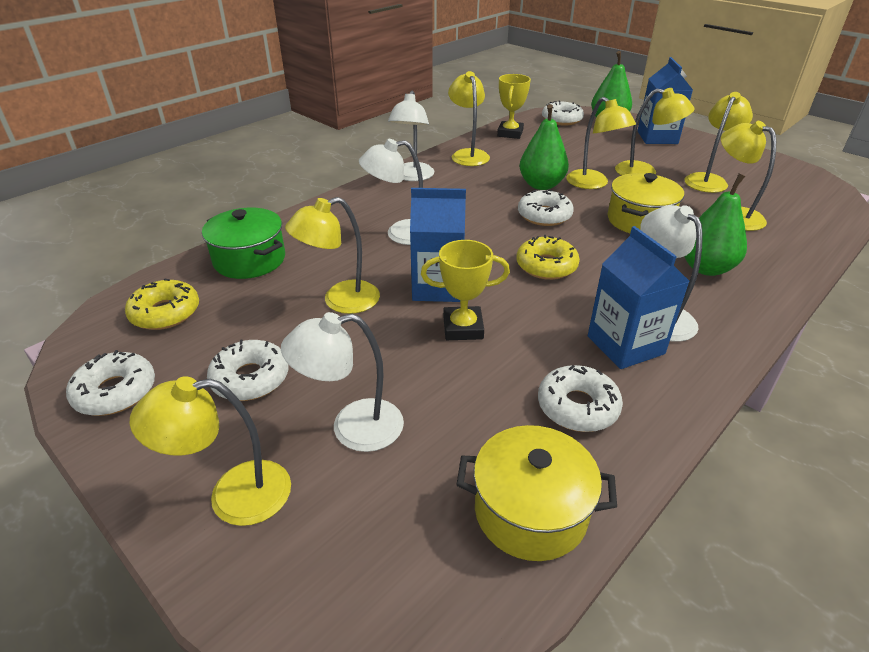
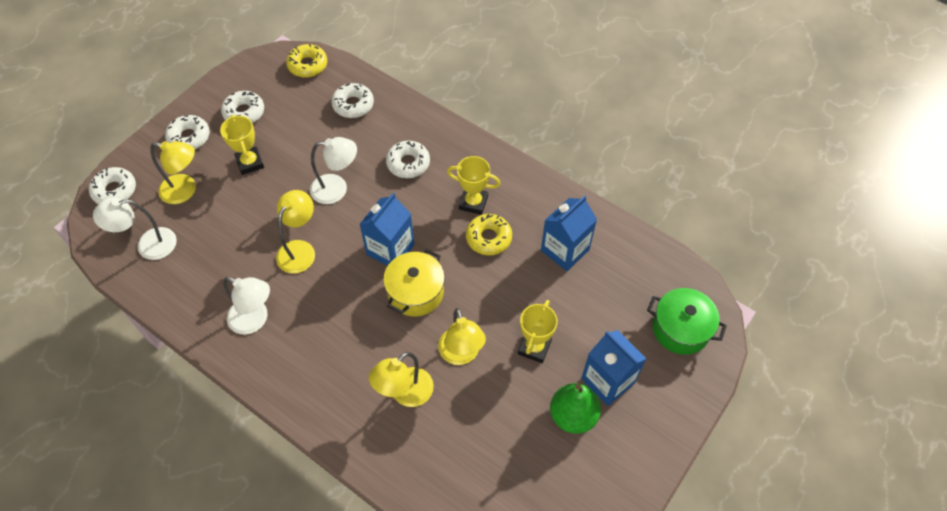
green pear: 3 -> 1
white lamp: 4 -> 3
yellow lamp: 7 -> 4
yellow pot: 2 -> 1
yellow trophy: 2 -> 3

